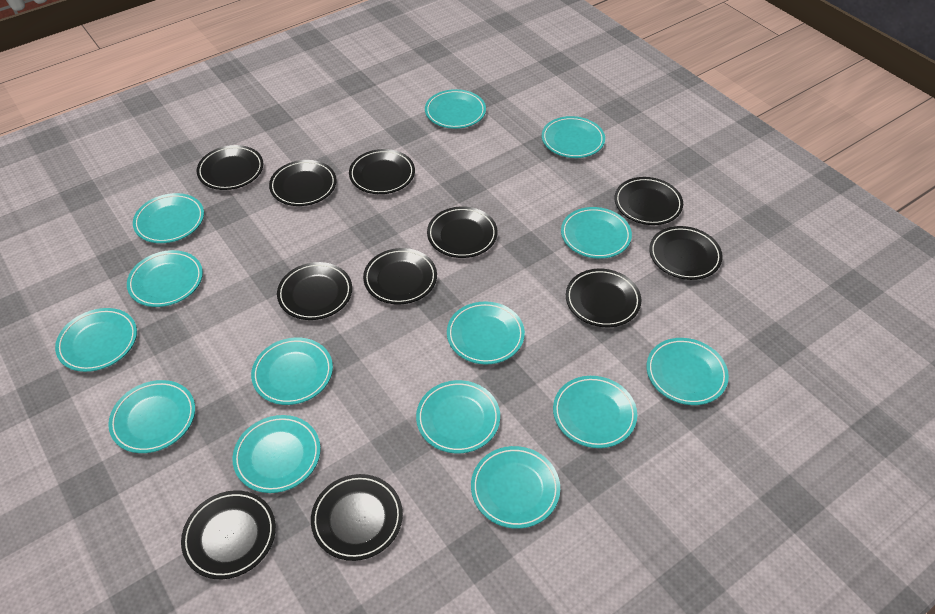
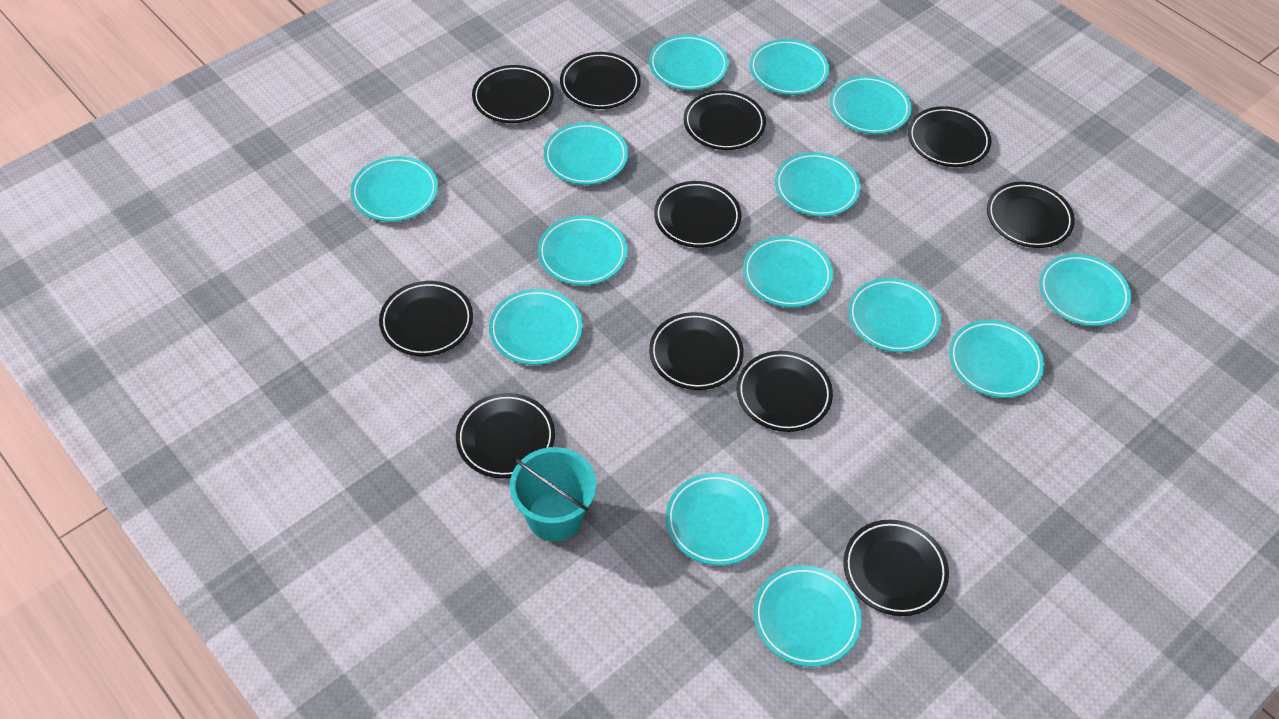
turquoise bucket: 0 -> 1

